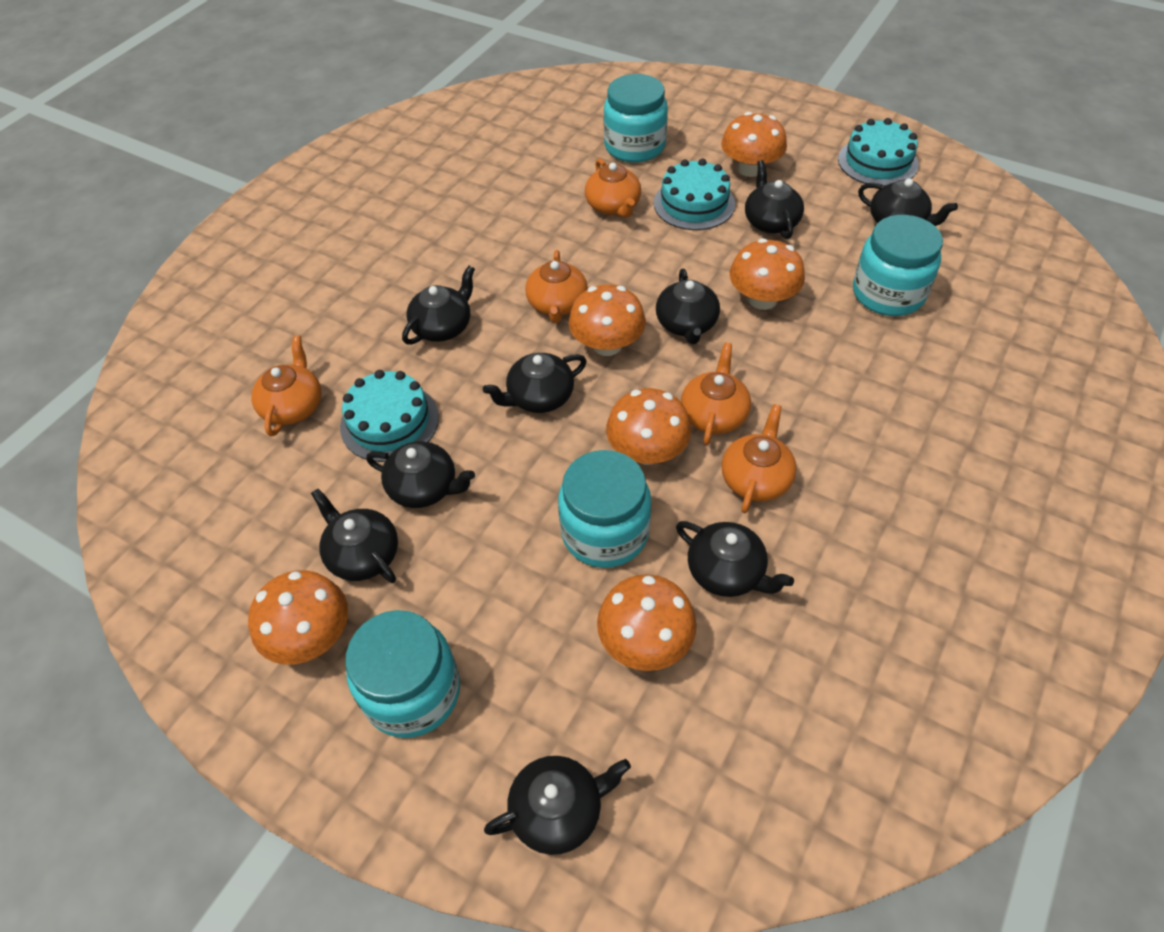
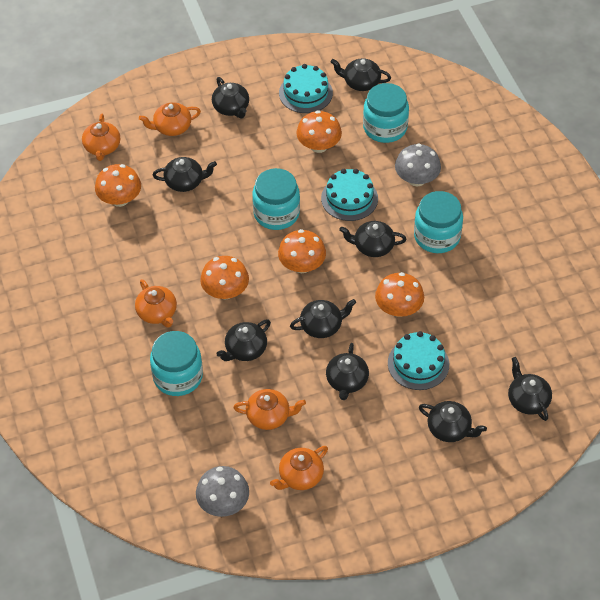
grey mushroom: 0 -> 2
orange mushroom: 6 -> 5

